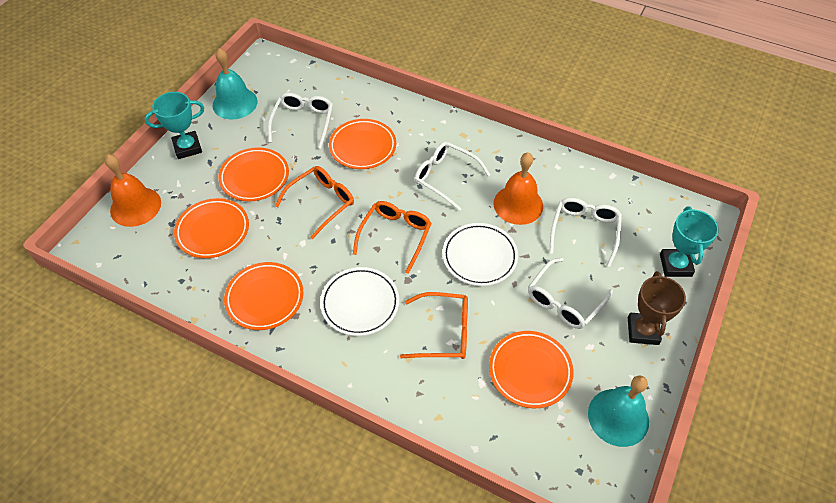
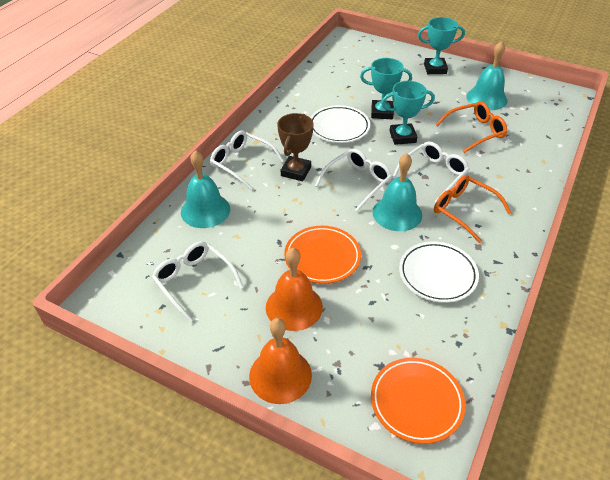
orange glasses: 3 -> 2
orange plate: 5 -> 2
turquoise bell: 2 -> 3
turquoise trophy: 2 -> 3

